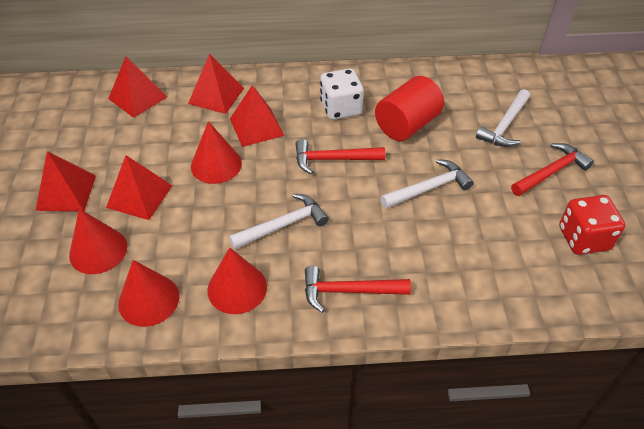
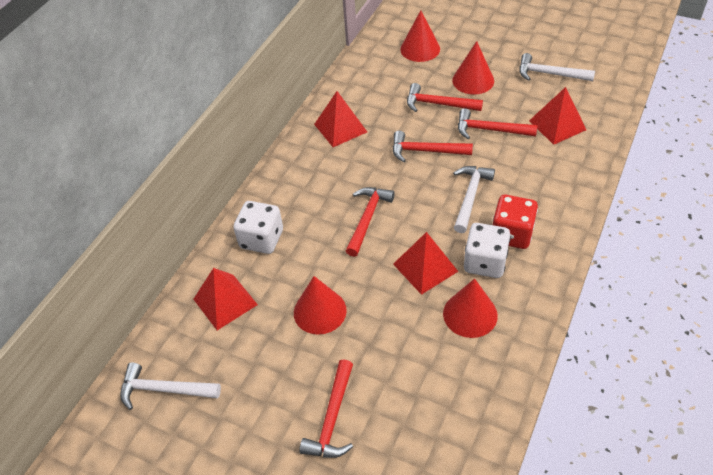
red cylinder: 1 -> 0
red hammer: 3 -> 5
red pyramid: 5 -> 4
white dice: 1 -> 2

